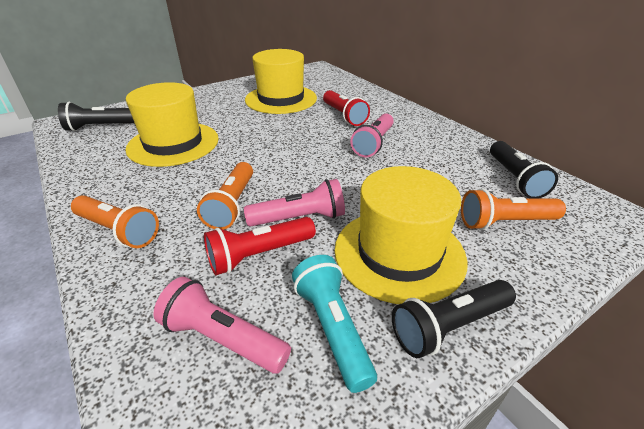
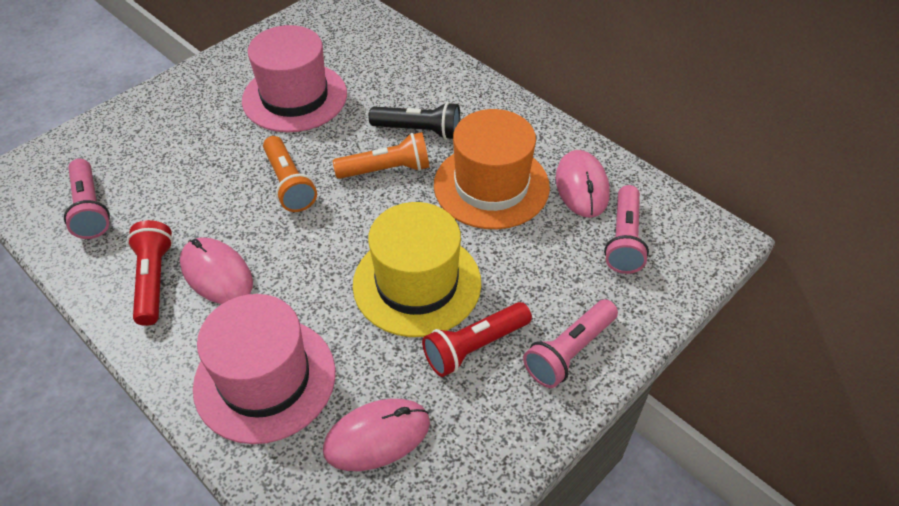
black flashlight: 3 -> 1
orange flashlight: 3 -> 2
orange hat: 0 -> 1
pink hat: 0 -> 2
pink mouse: 0 -> 3
turquoise flashlight: 1 -> 0
yellow hat: 3 -> 1

